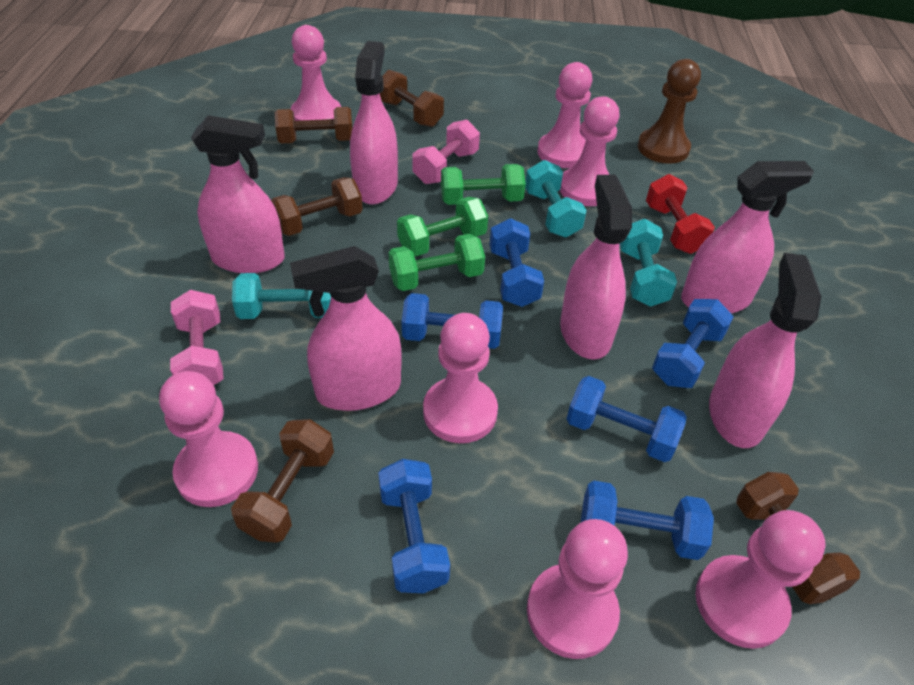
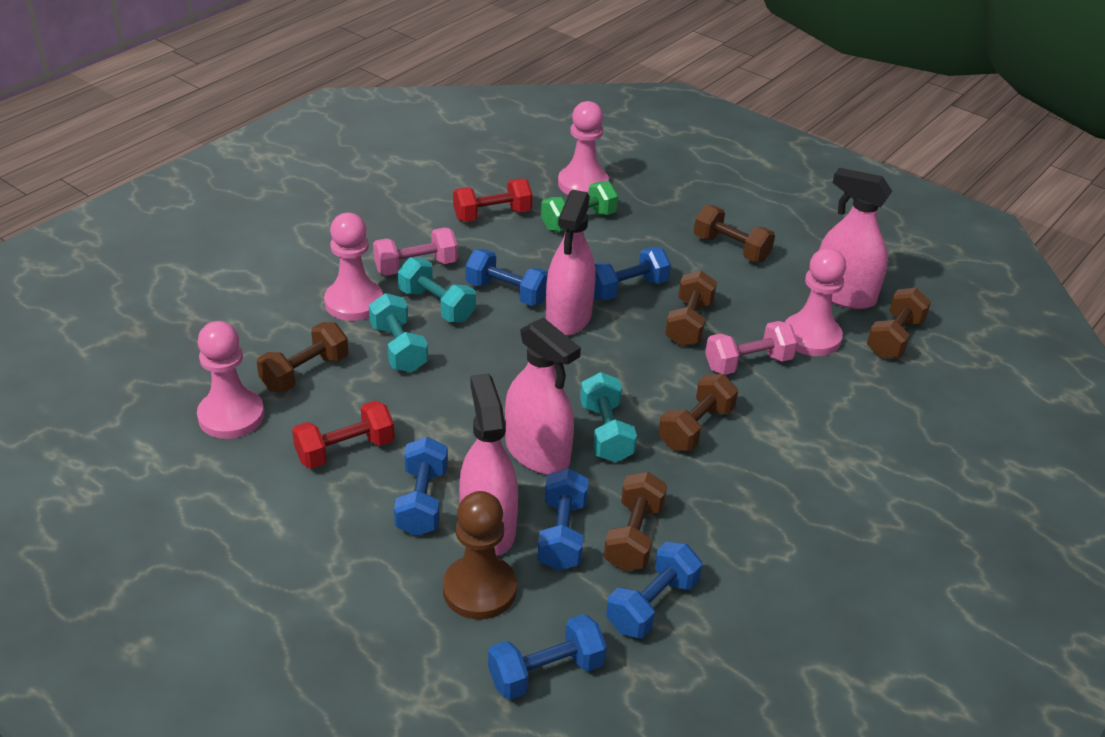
brown dumbbell: 5 -> 6
green dumbbell: 3 -> 1
pink pawn: 7 -> 4
pink spray bottle: 6 -> 4
red dumbbell: 1 -> 2

